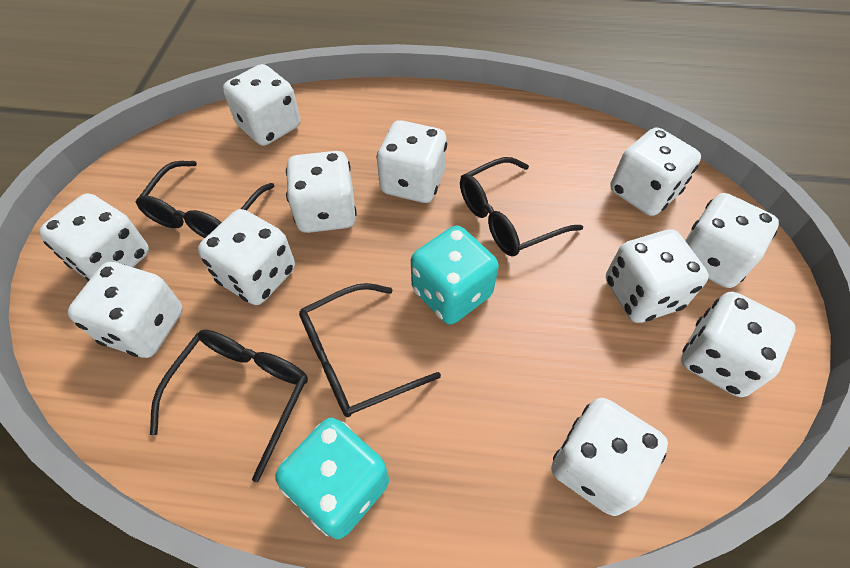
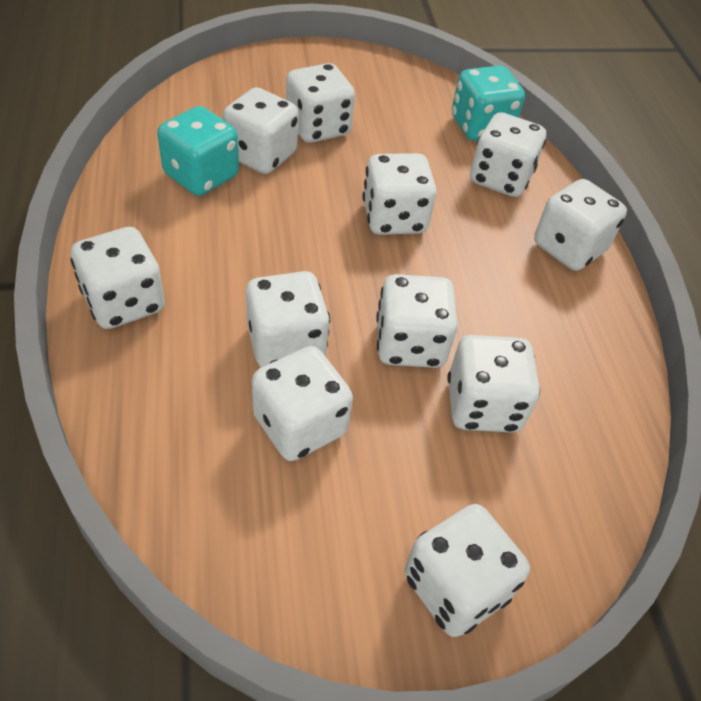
black glasses: 4 -> 0

